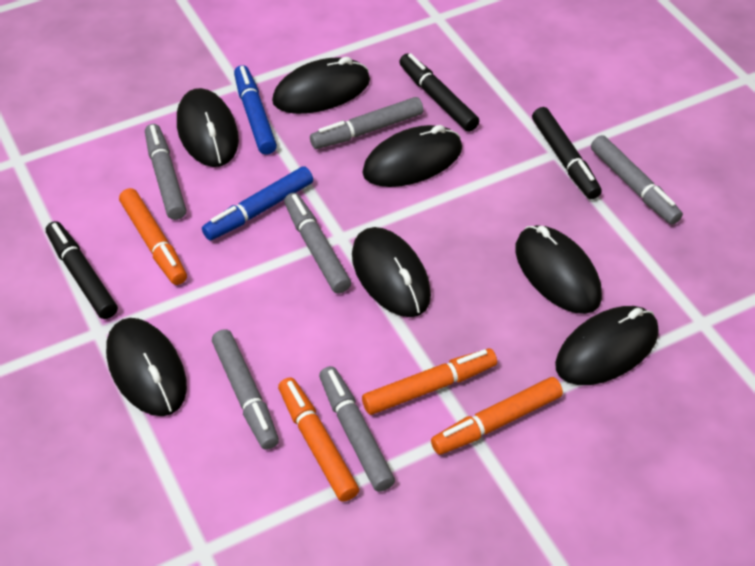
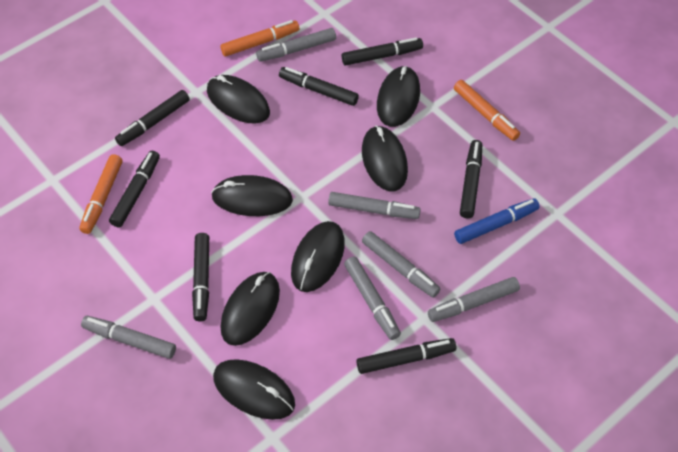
black marker: 3 -> 7
blue marker: 2 -> 1
orange marker: 4 -> 3

